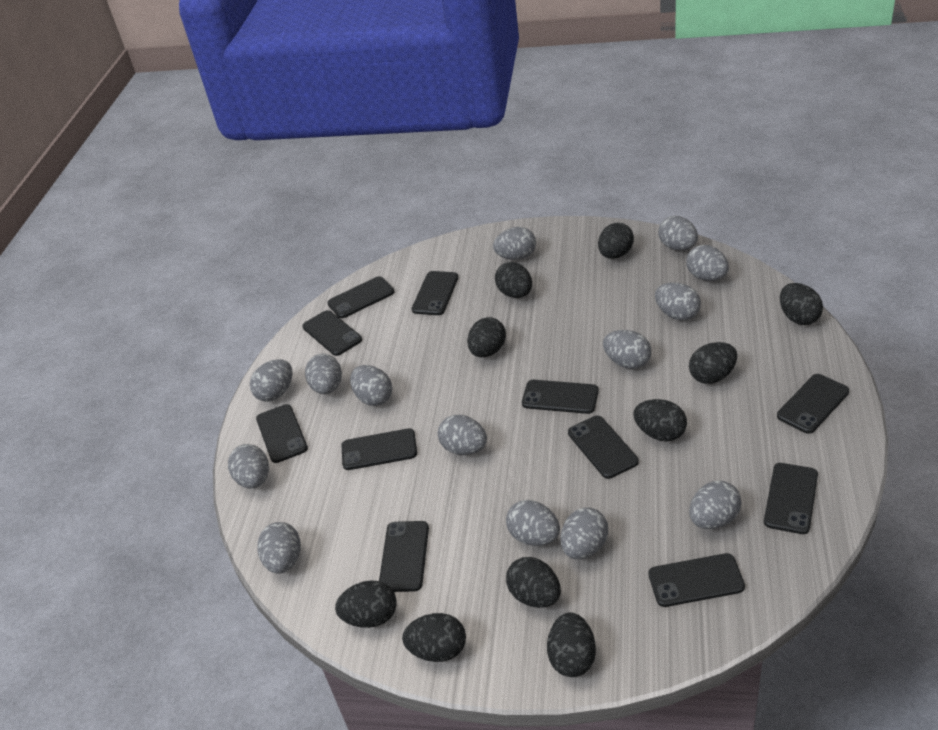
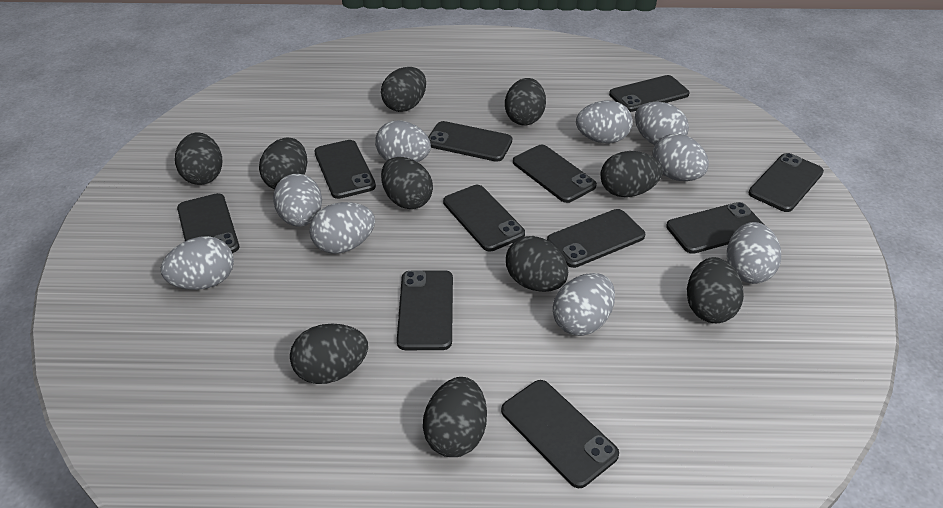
grey egg: 14 -> 9

